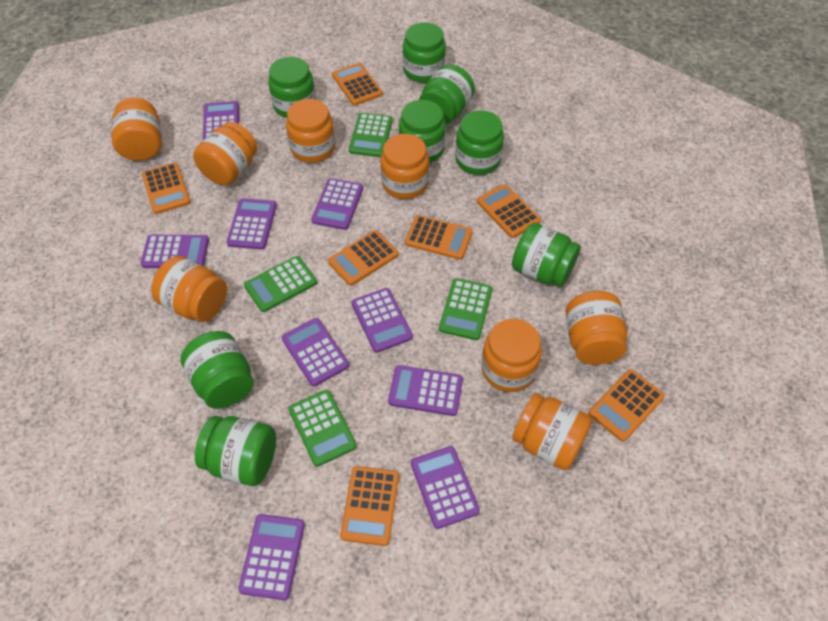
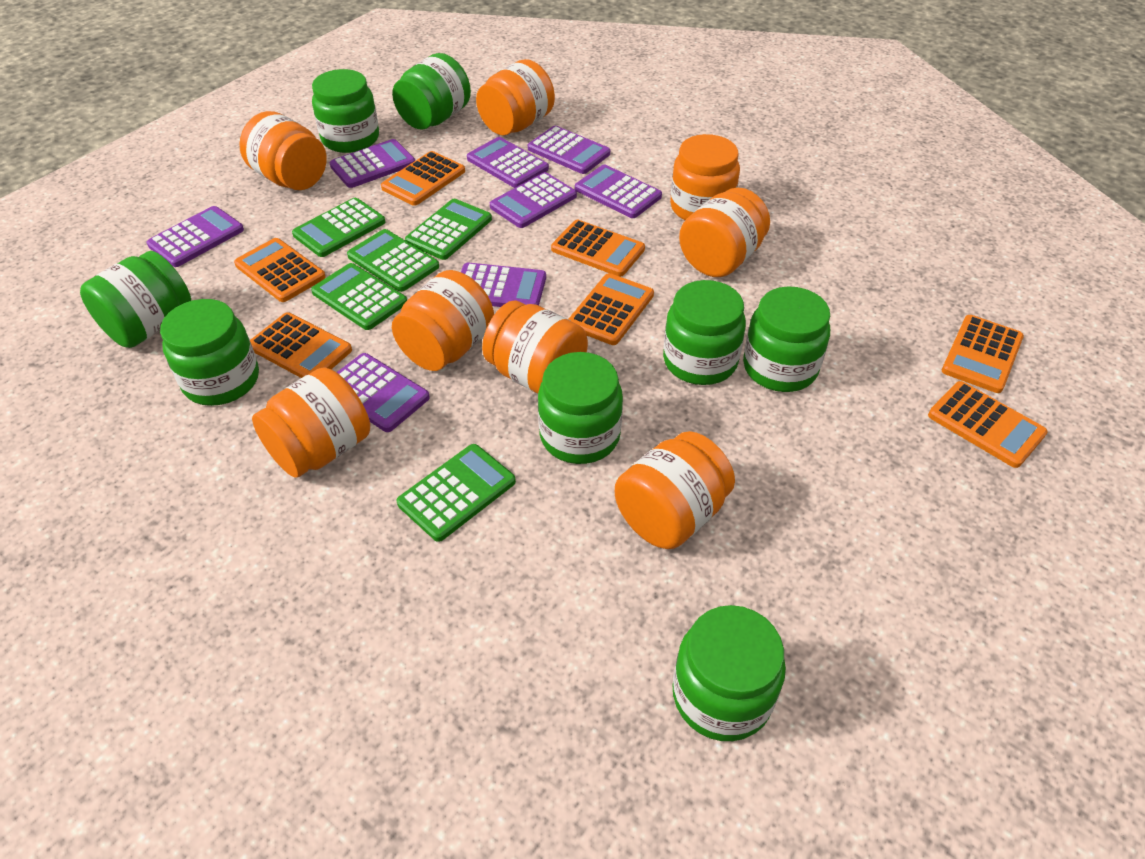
green calculator: 4 -> 5
purple calculator: 9 -> 8

